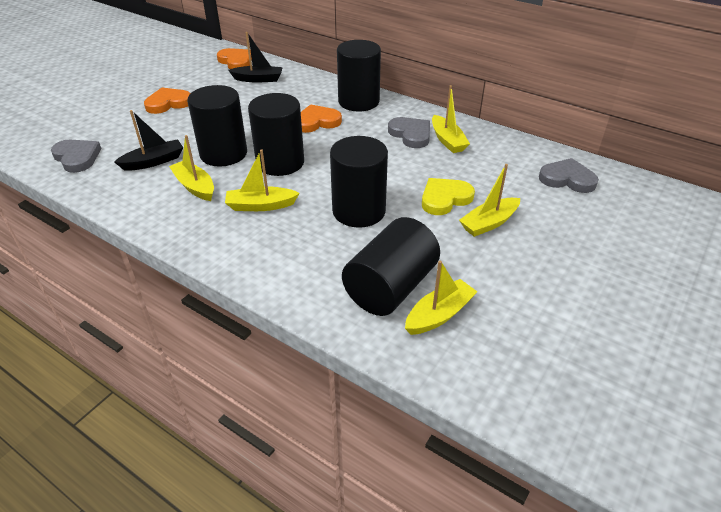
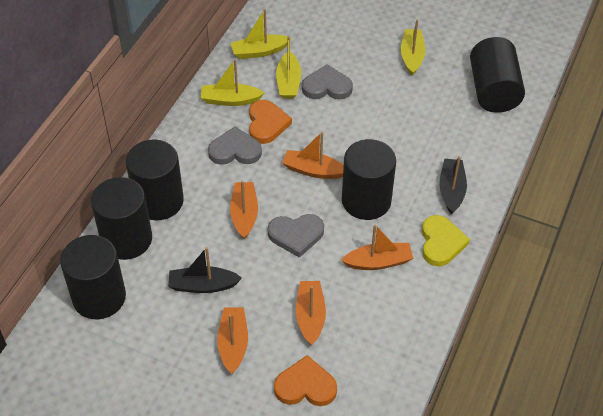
orange boat: 0 -> 5
orange heart: 3 -> 2
yellow boat: 5 -> 4

